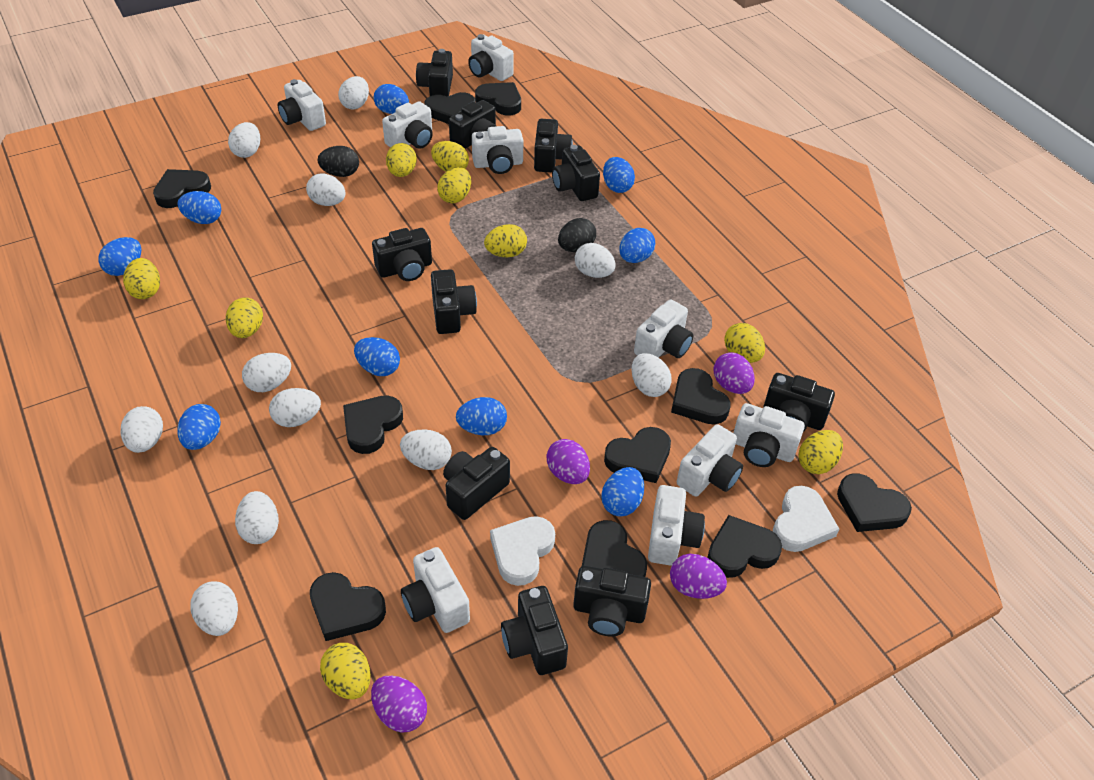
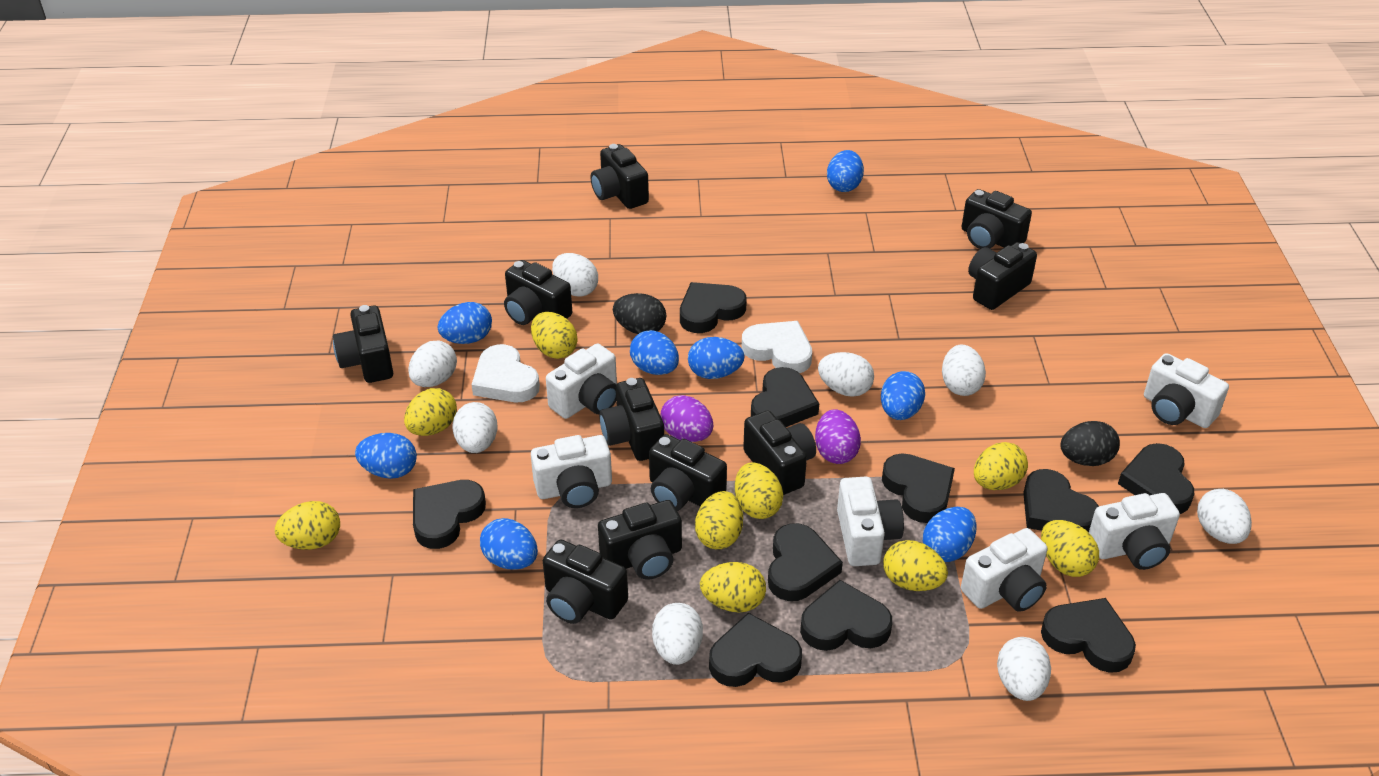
blue egg: 9 -> 8
purple egg: 4 -> 2
white camera: 9 -> 6
white egg: 11 -> 8

